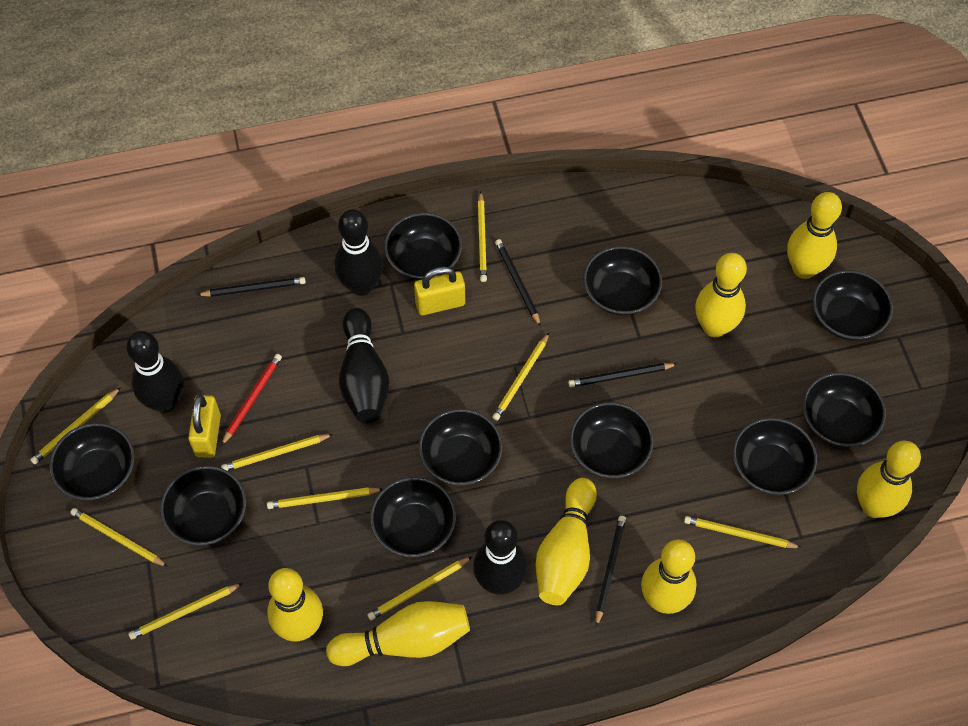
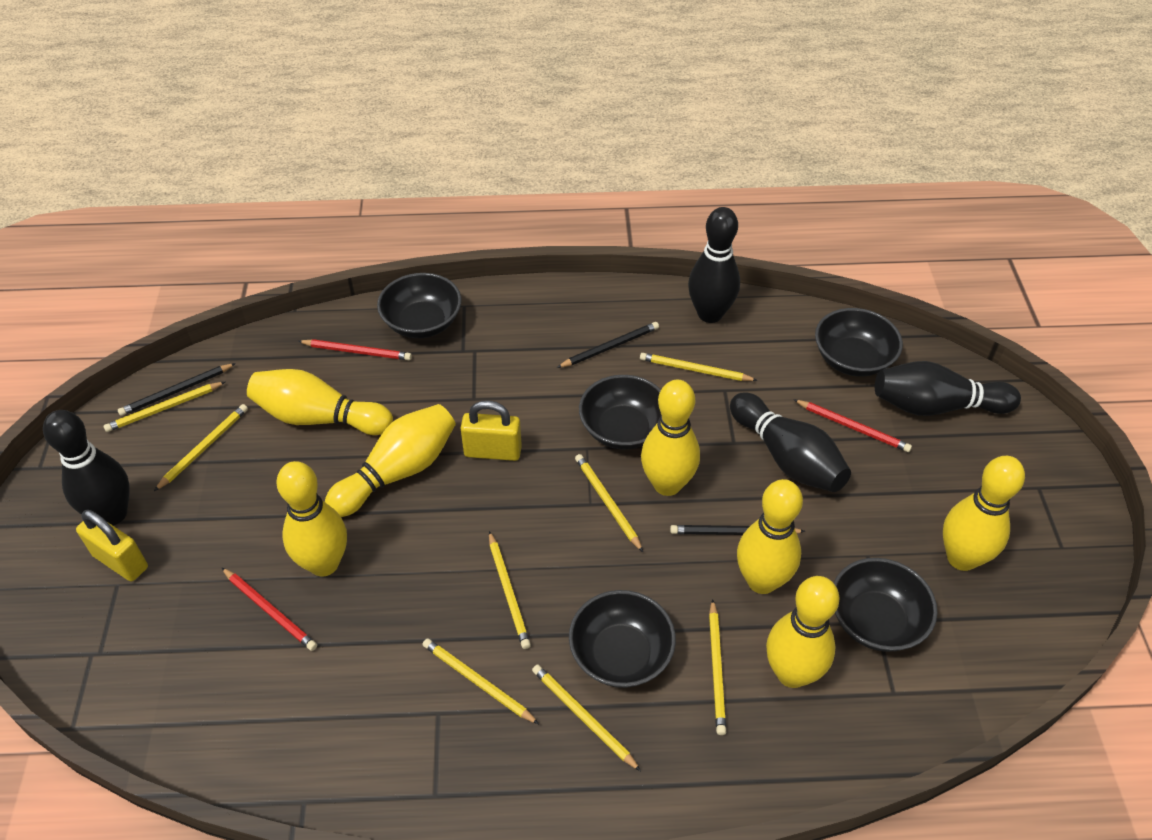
black bowl: 10 -> 5
black pencil: 4 -> 3
red pencil: 1 -> 3
yellow pencil: 9 -> 8

